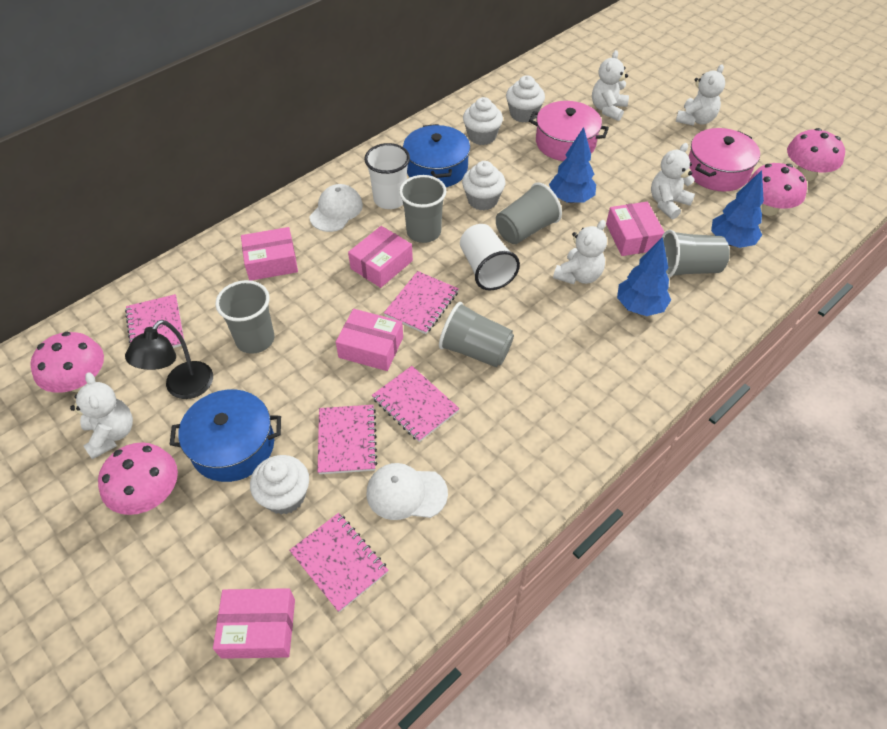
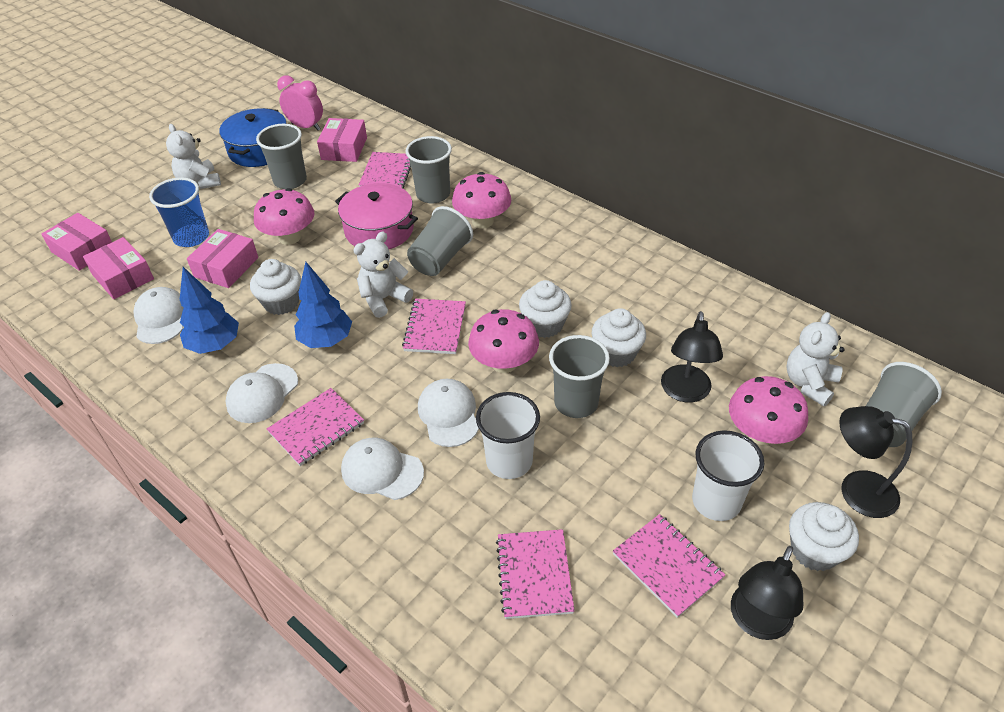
black lamp: 1 -> 3
blue cup: 0 -> 1
blue pot: 2 -> 1
blue tree: 3 -> 2
pink box: 5 -> 4
pink clock: 0 -> 1
pink pot: 2 -> 1
white cap: 2 -> 4
white teddy bear: 5 -> 3

